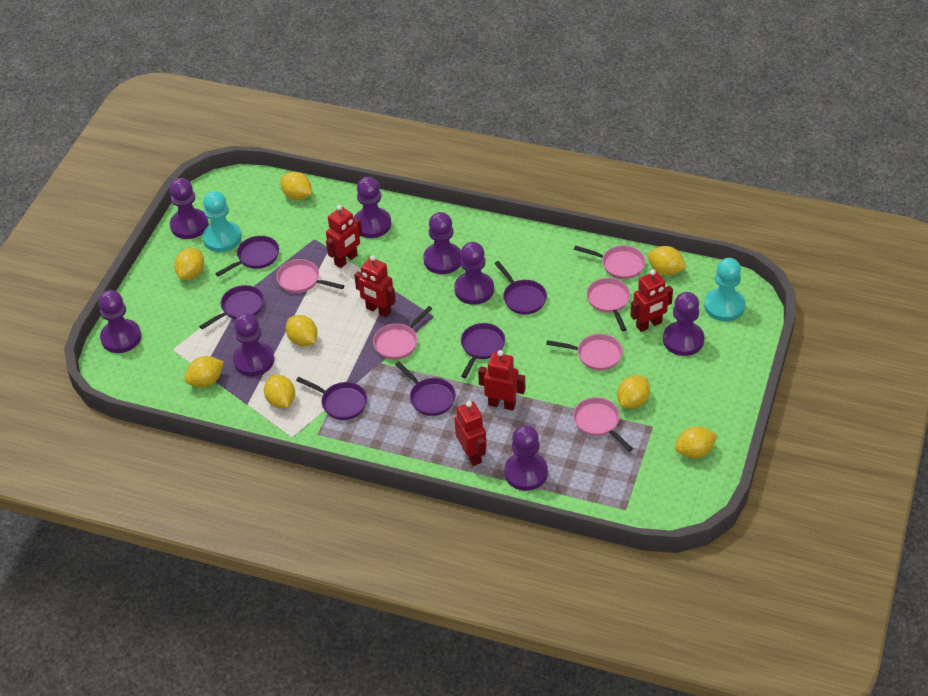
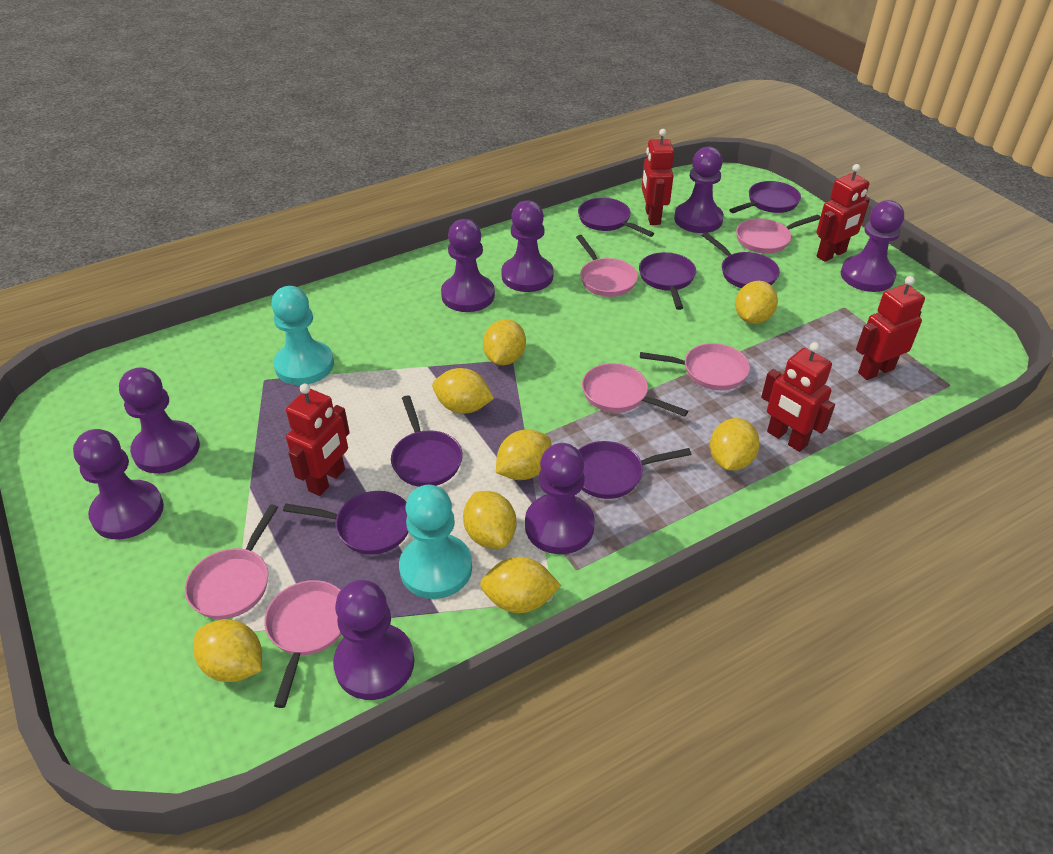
purple pan: 6 -> 7

